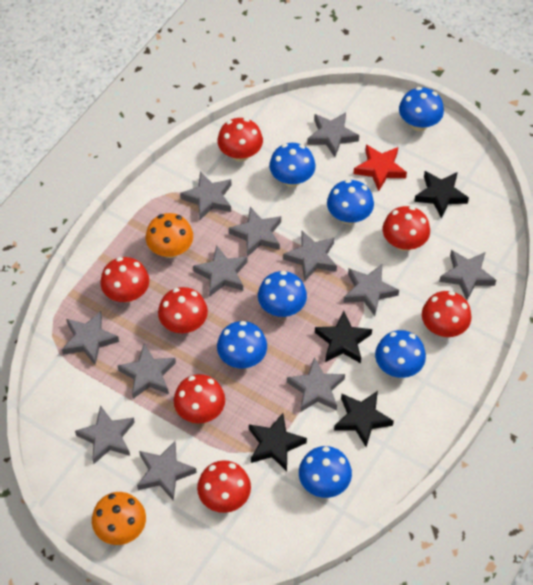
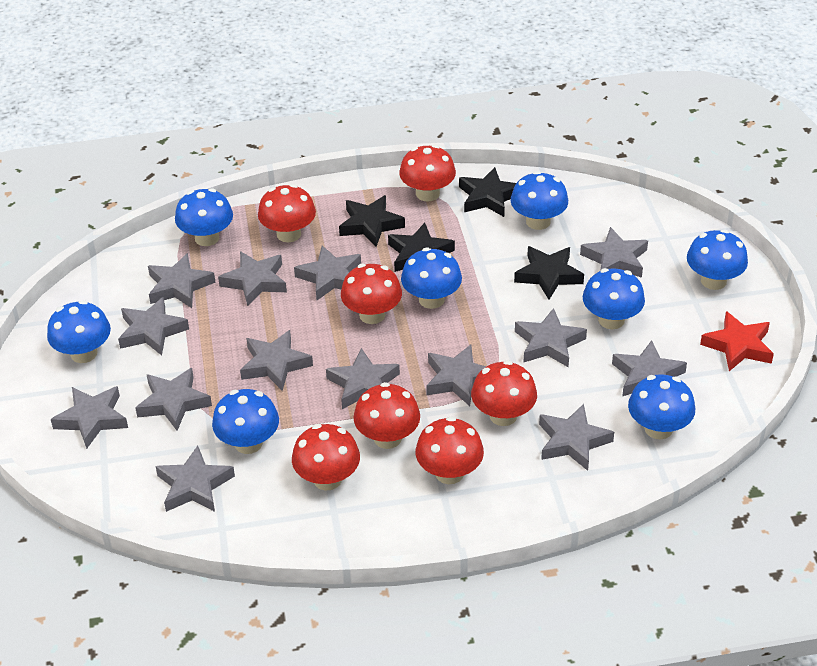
blue mushroom: 7 -> 8
grey star: 12 -> 14
orange mushroom: 2 -> 0

